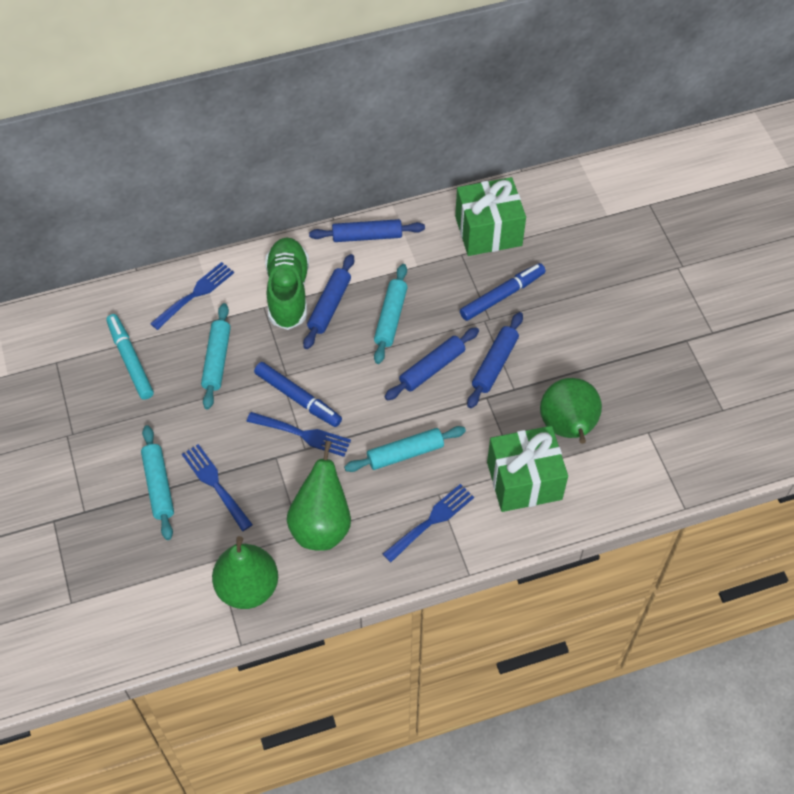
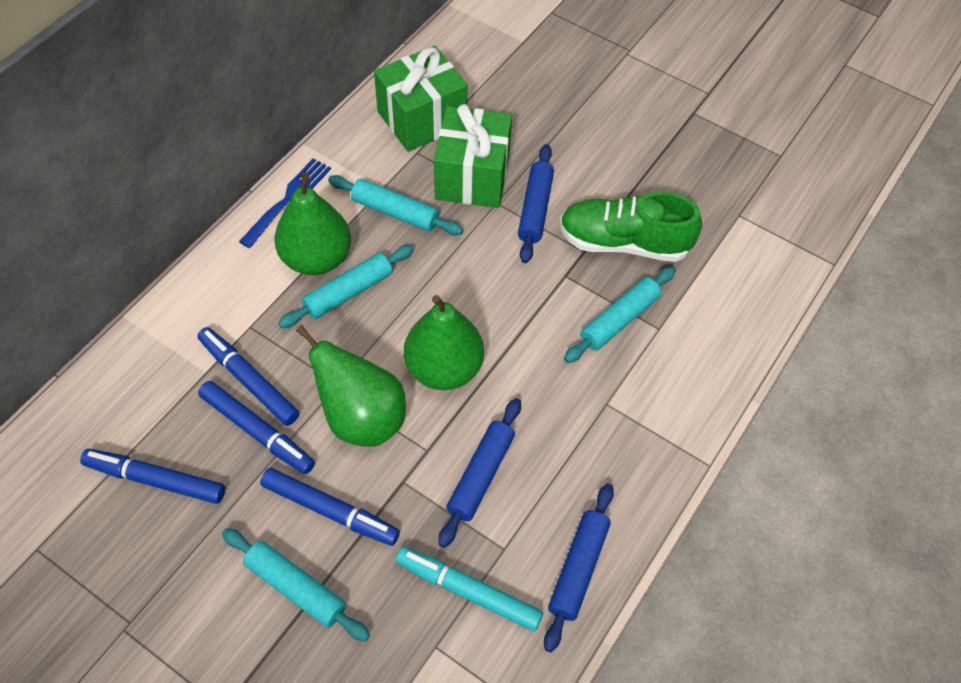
blue fork: 4 -> 1
blue marker: 2 -> 4
blue rolling pin: 4 -> 3

